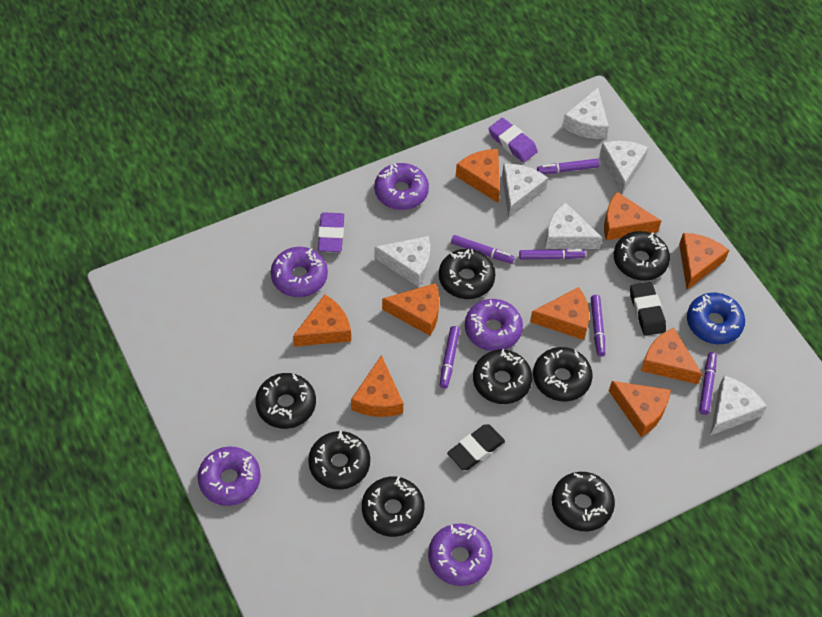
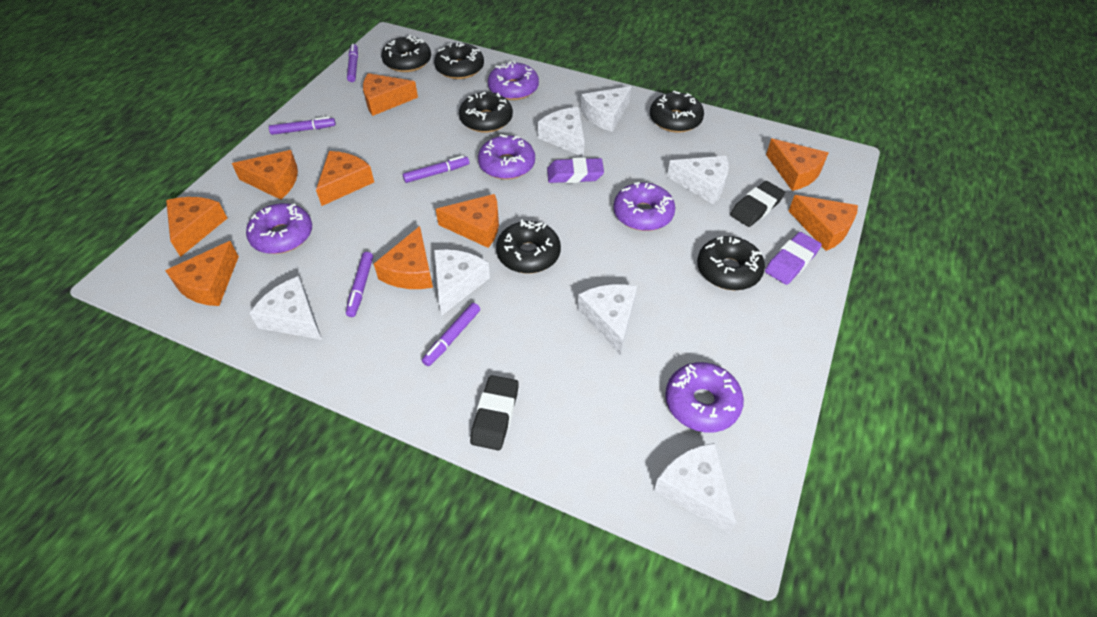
black donut: 8 -> 6
blue donut: 1 -> 0
purple marker: 6 -> 5
white cheese: 6 -> 7

